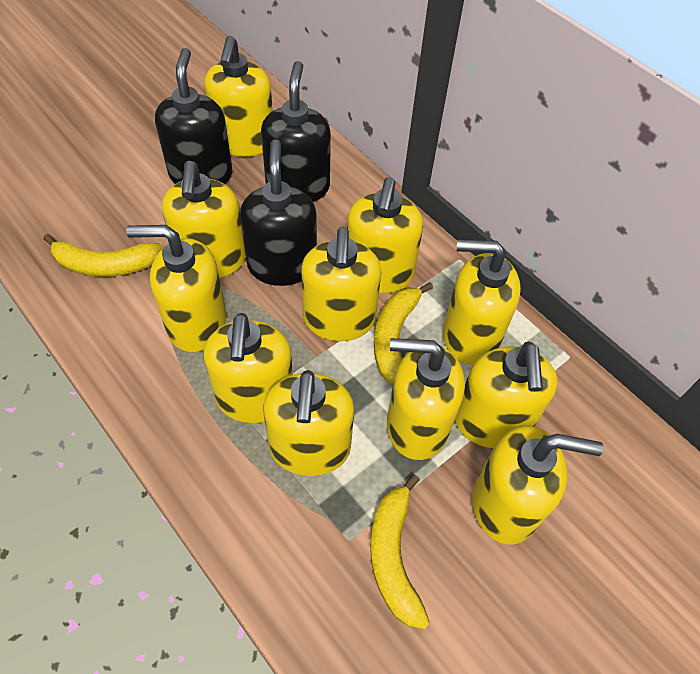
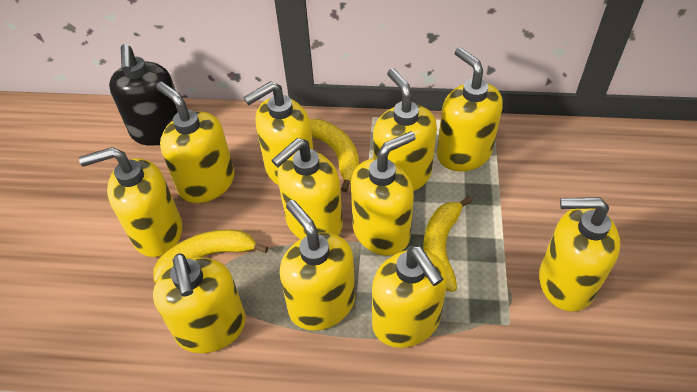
black soap dispenser: 3 -> 1

